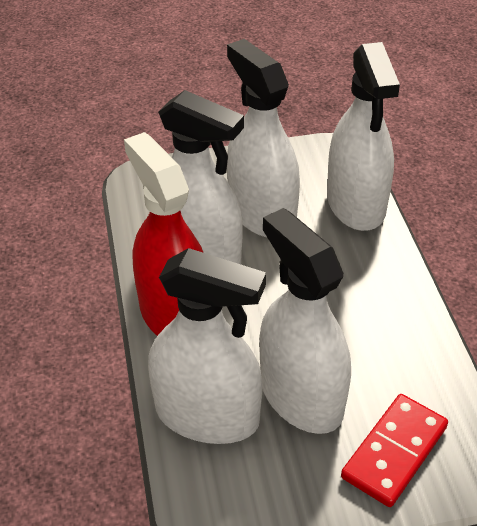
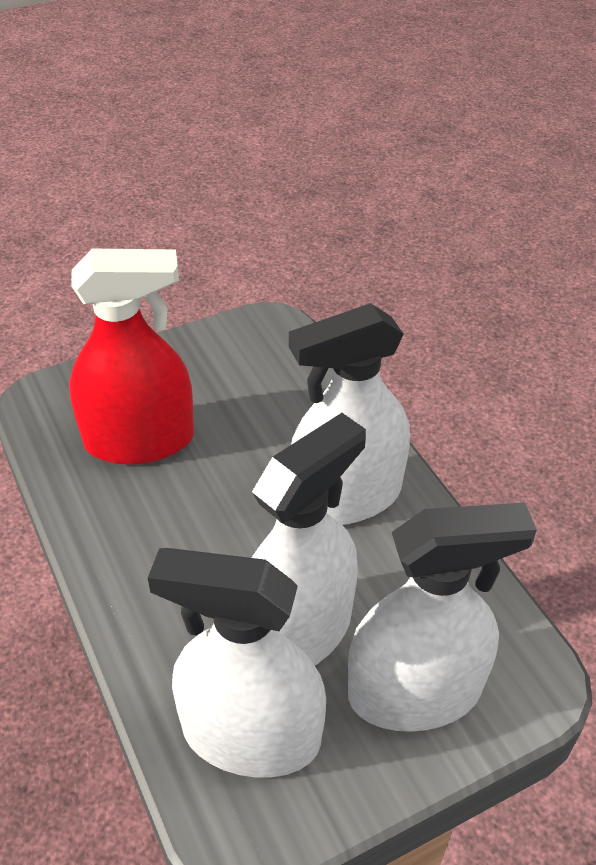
red domino: 1 -> 0
white spray bottle: 5 -> 4

